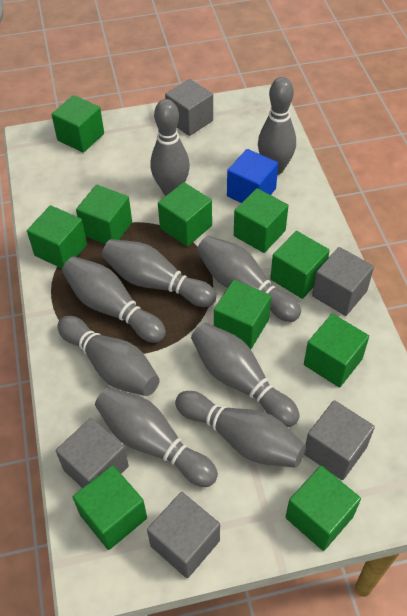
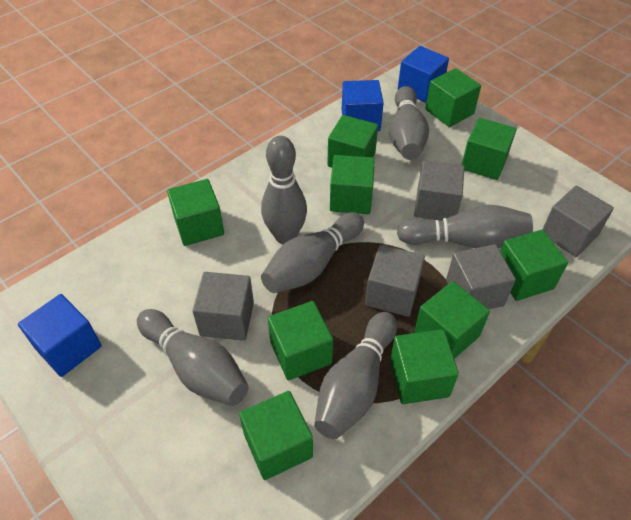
blue cube: 1 -> 3
grey bowling pin: 9 -> 6

